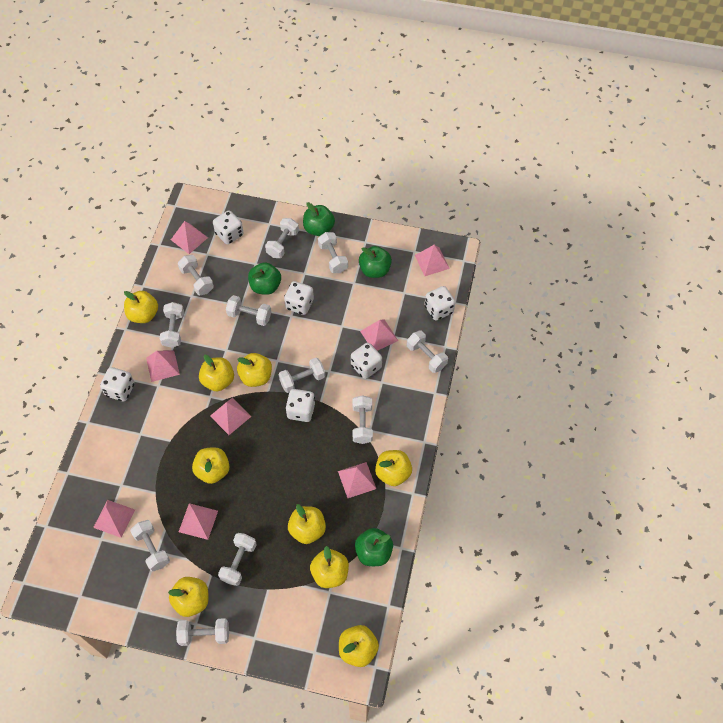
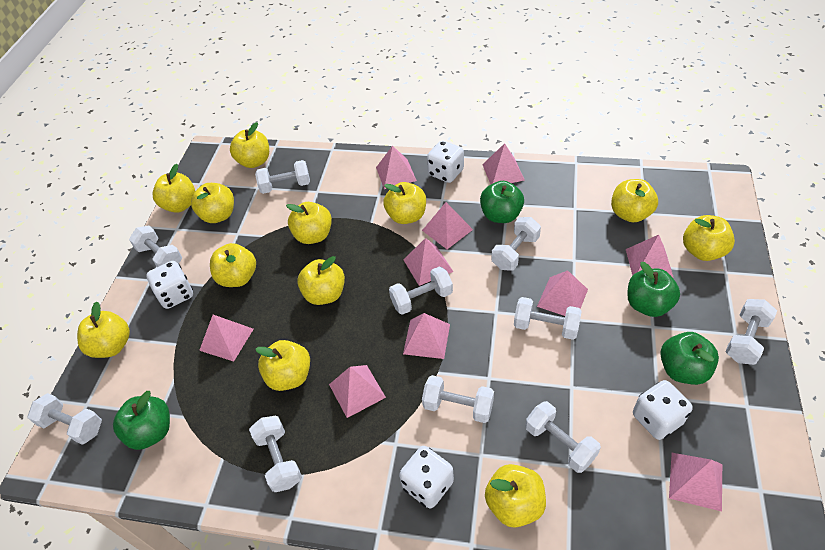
pink pyramid: 8 -> 10
white dice: 6 -> 4
white dumbbell: 11 -> 10
yellow apple: 9 -> 12

